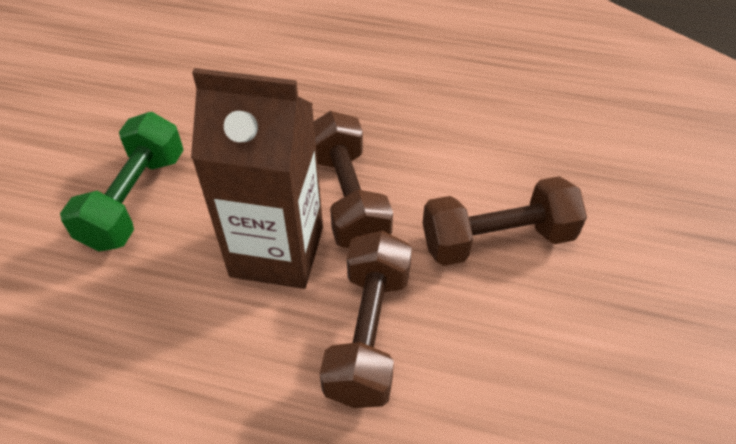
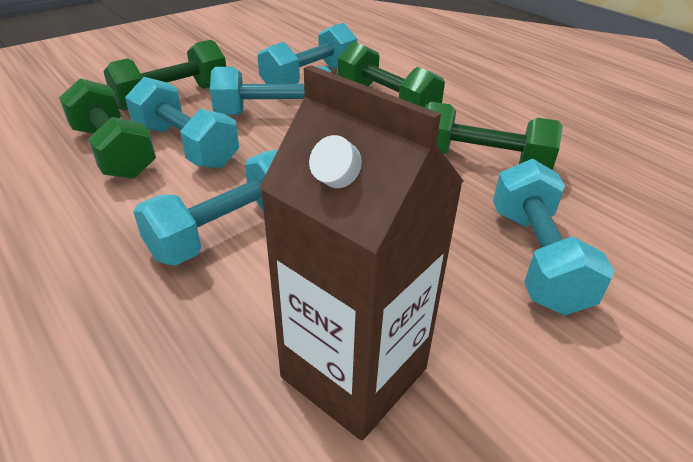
brown dumbbell: 3 -> 0
green dumbbell: 1 -> 4
turquoise dumbbell: 0 -> 5

